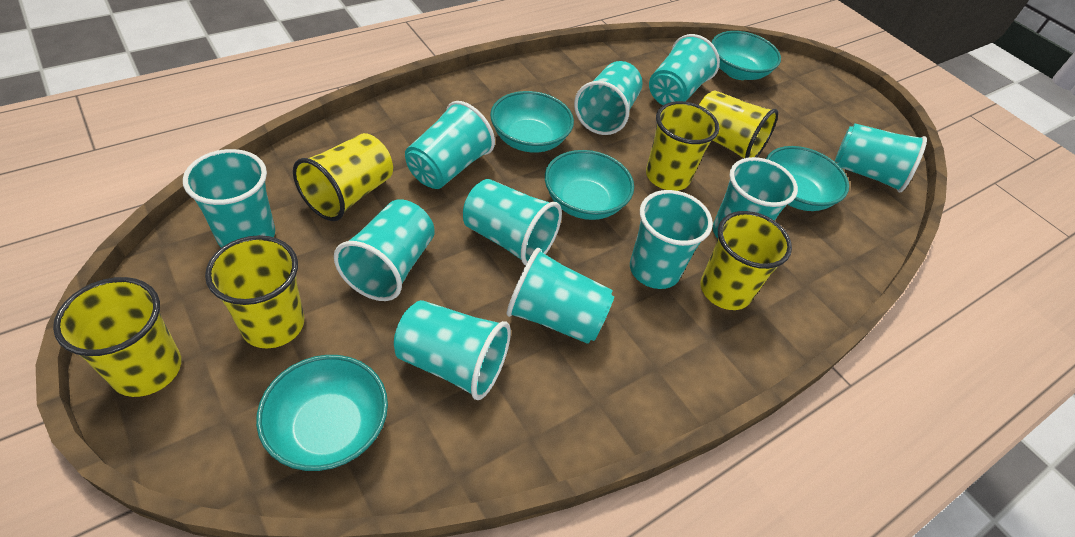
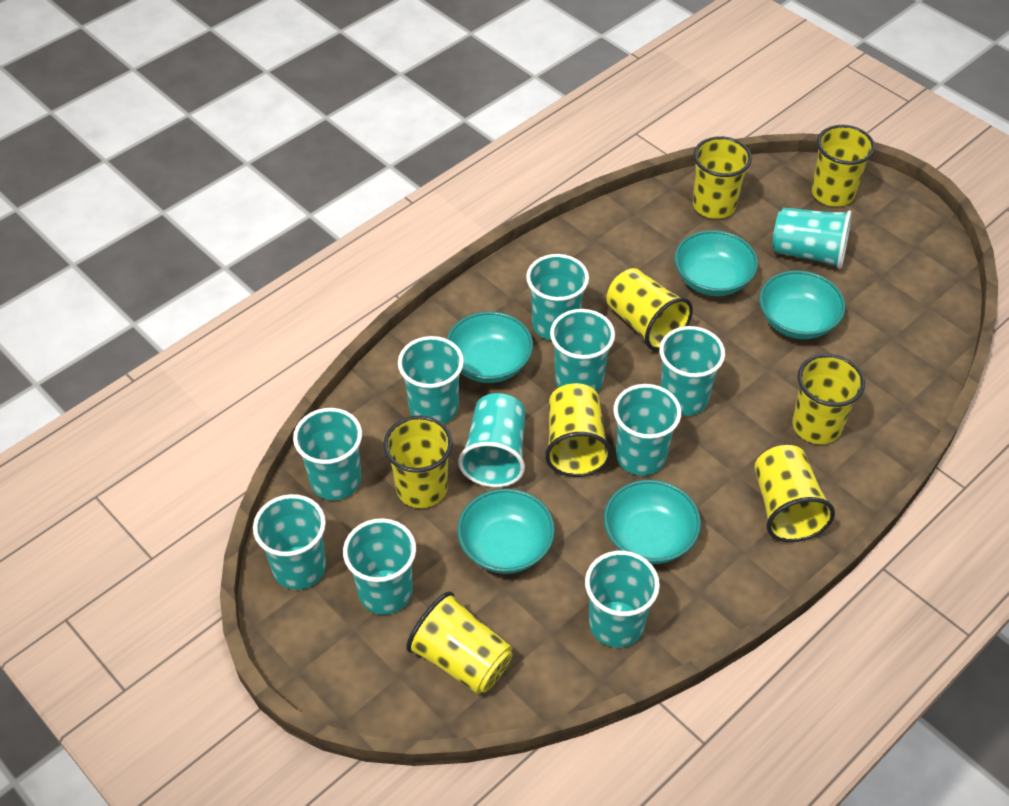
yellow cup: 6 -> 8

